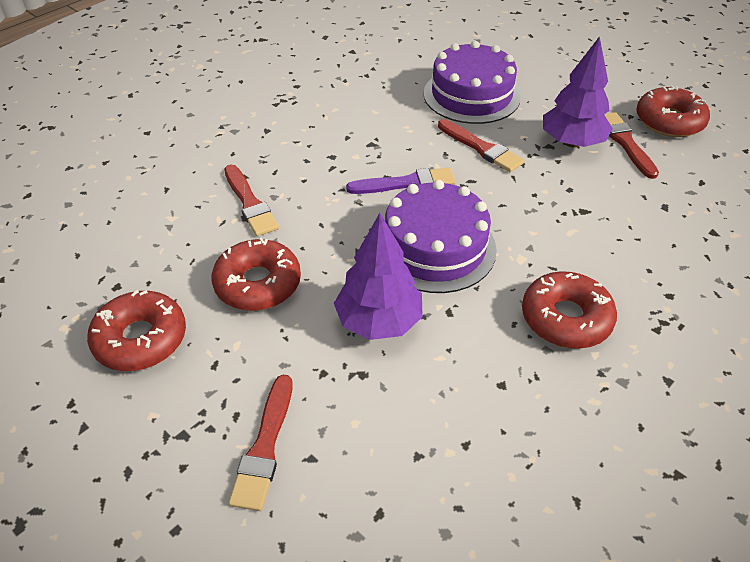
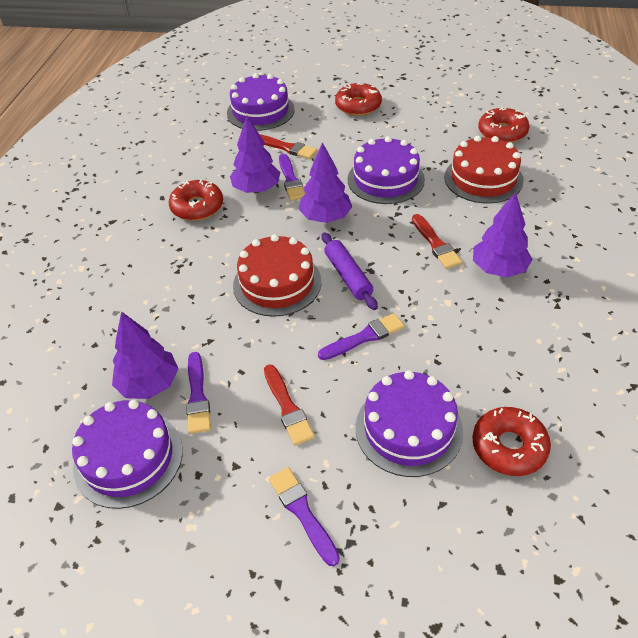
purple brush: 1 -> 4
purple cake: 2 -> 4
purple rolling pin: 0 -> 1
purple tree: 2 -> 4
red brush: 4 -> 3
red cake: 0 -> 2

